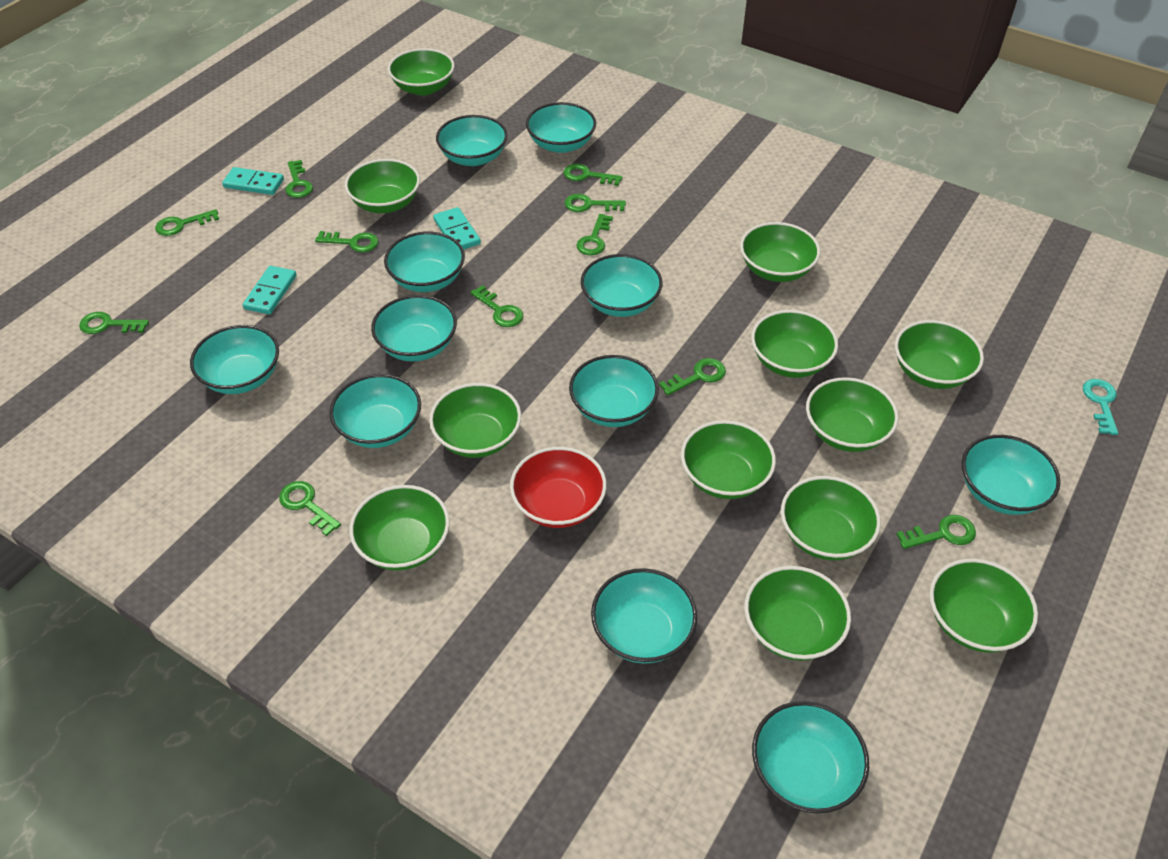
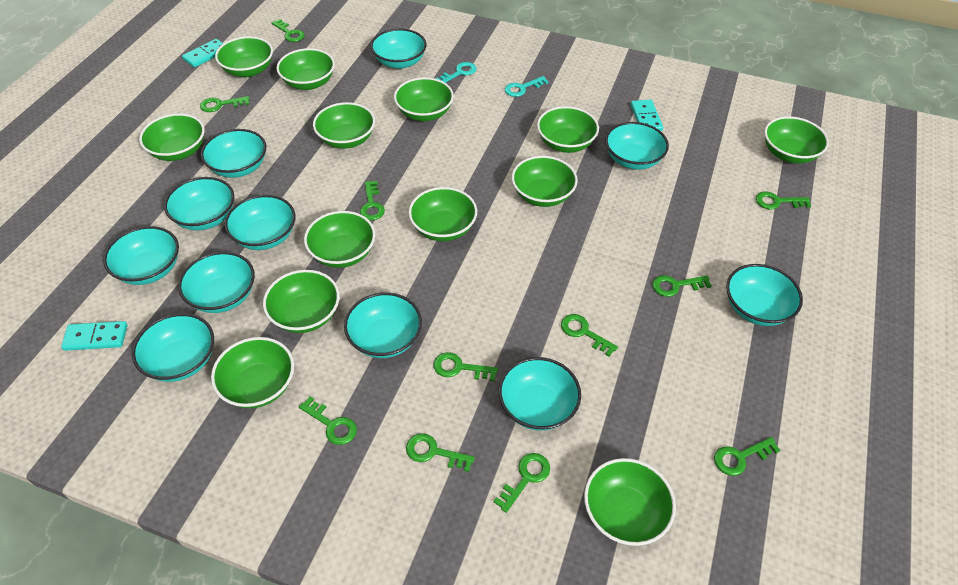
green bowl: 12 -> 13
red bowl: 1 -> 0
turquoise key: 1 -> 2

